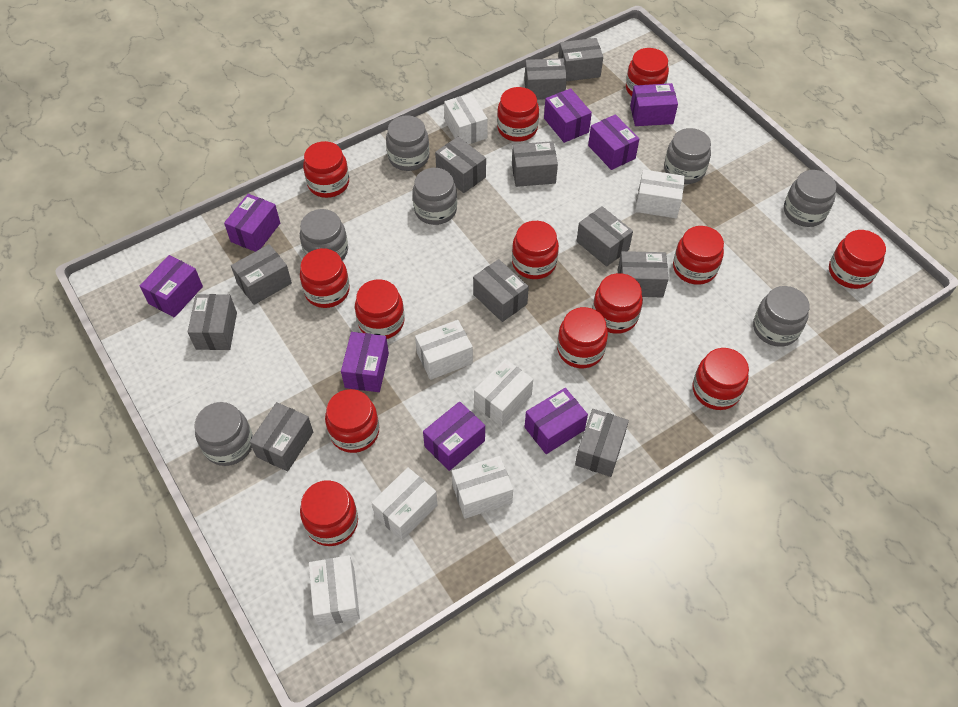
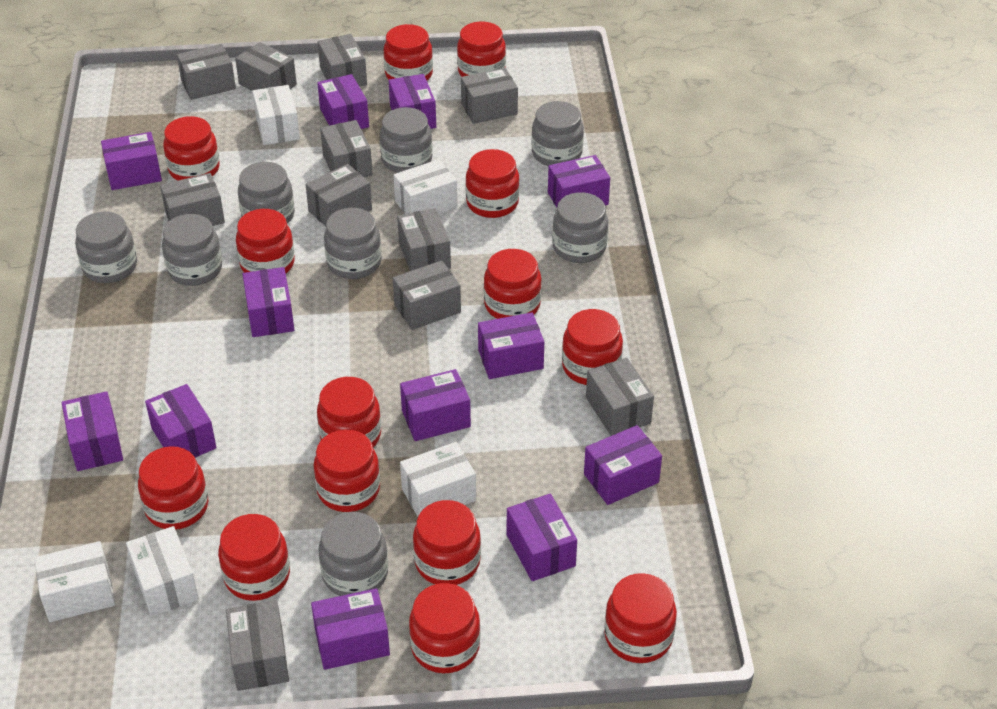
grey jar: 7 -> 8
purple box: 8 -> 12
red jar: 13 -> 14
white box: 7 -> 5

